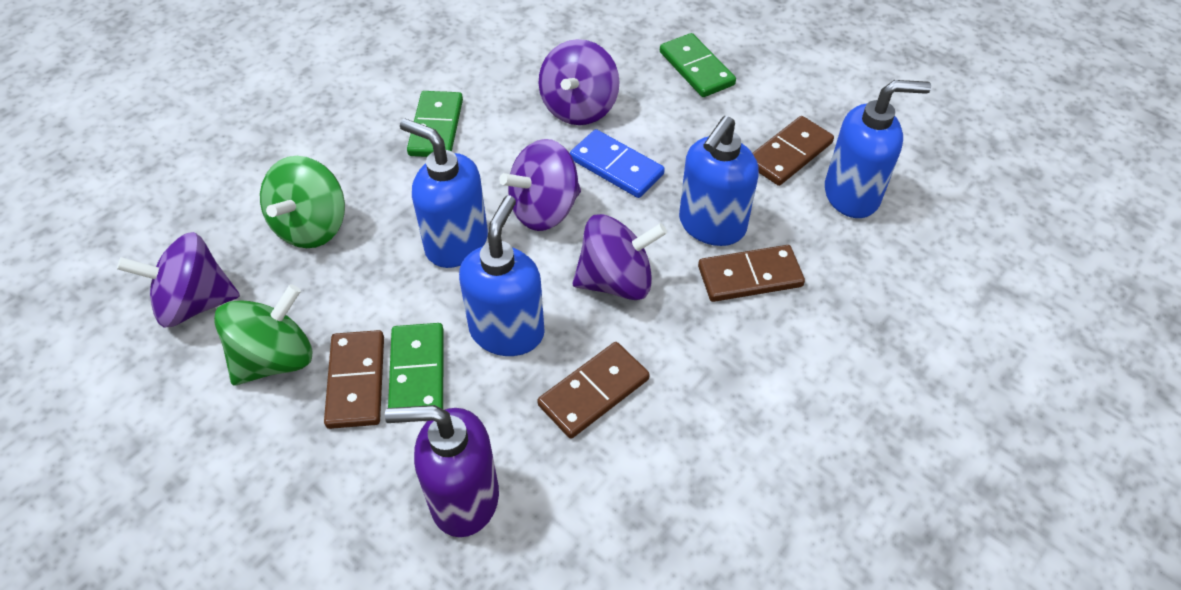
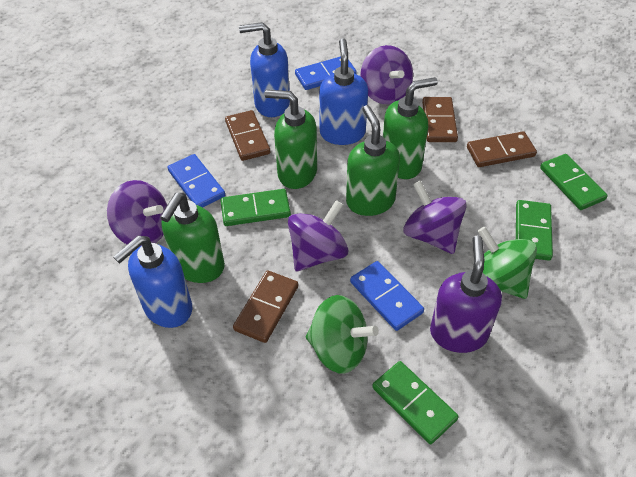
blue domino: 1 -> 3
blue soap dispenser: 4 -> 3
green domino: 3 -> 4
green soap dispenser: 0 -> 4

